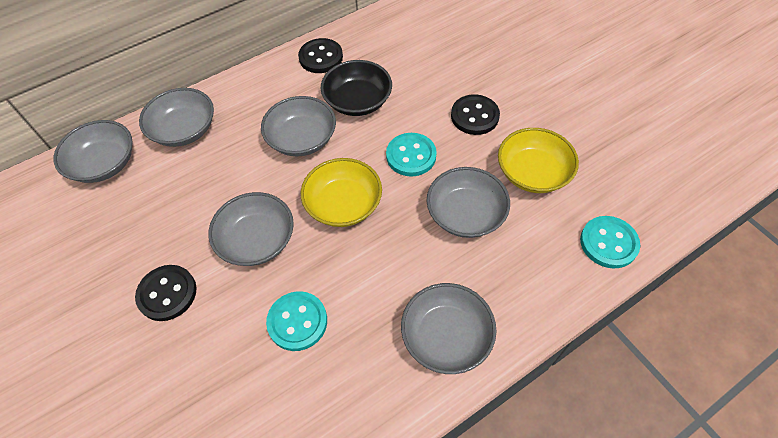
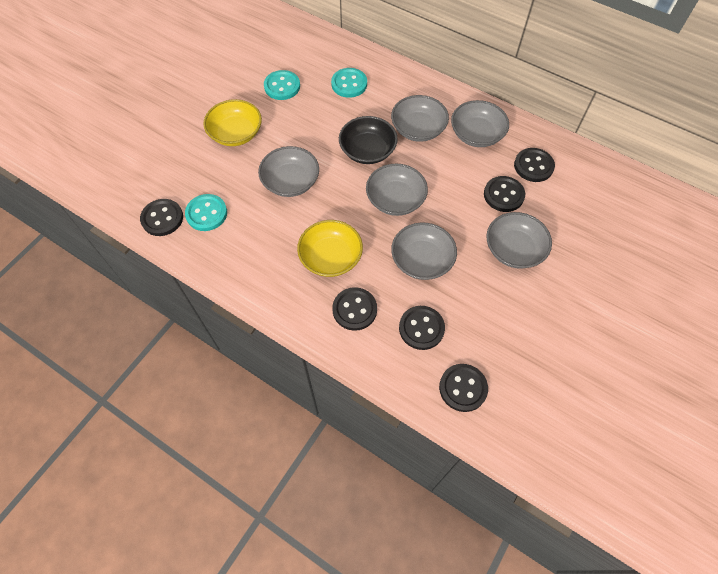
black button: 3 -> 6

